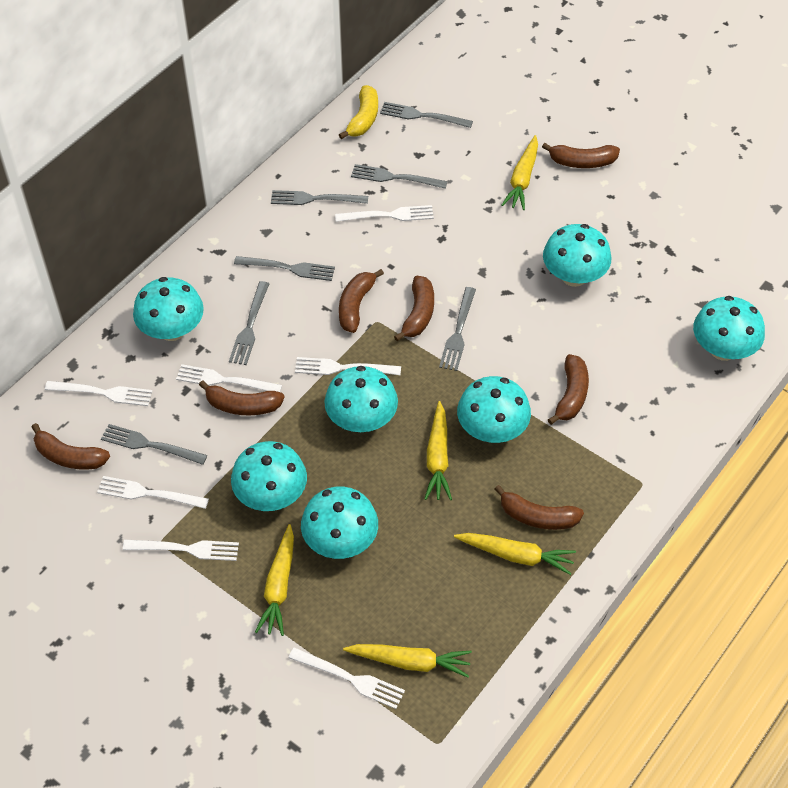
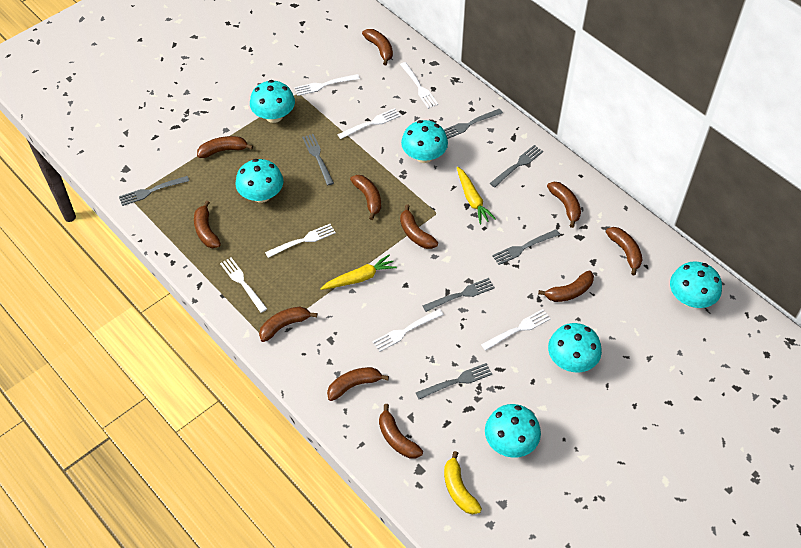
brown banana: 7 -> 11
turquoise mushroom: 7 -> 6
yellow carrot: 5 -> 2

